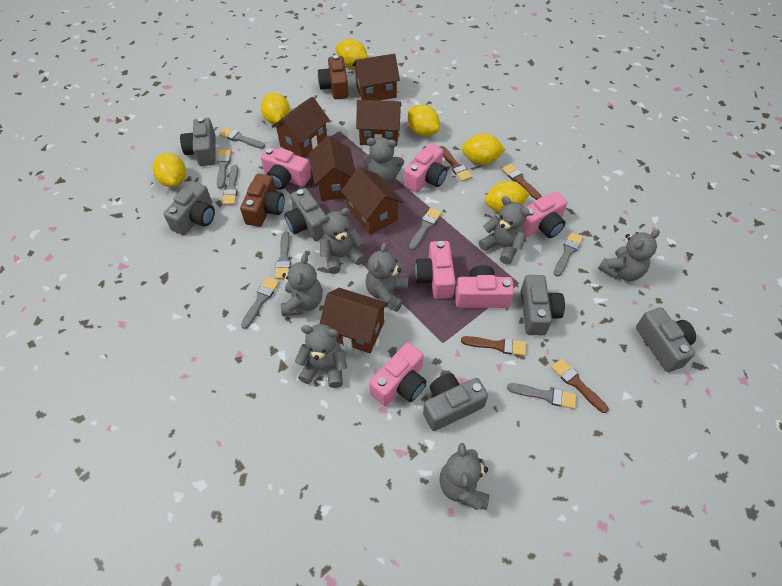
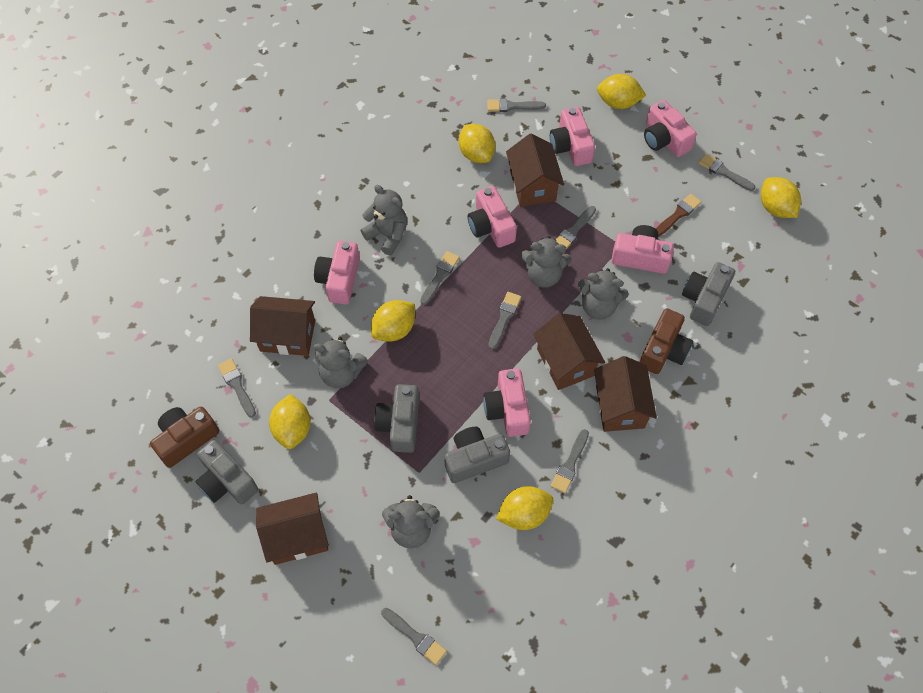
brown brush: 4 -> 1
brown house: 6 -> 5
grey camera: 6 -> 4
grey teddy bear: 8 -> 5

